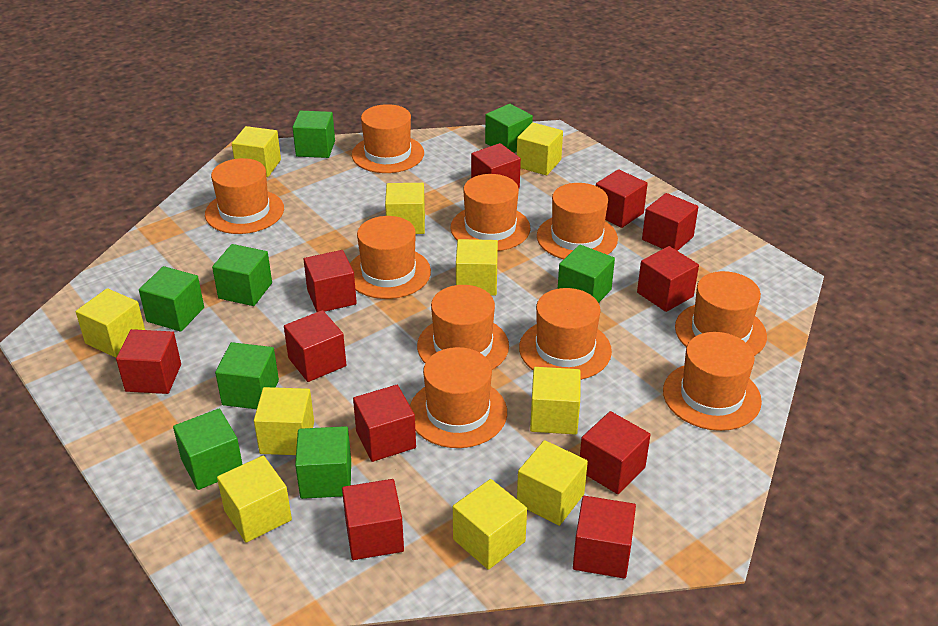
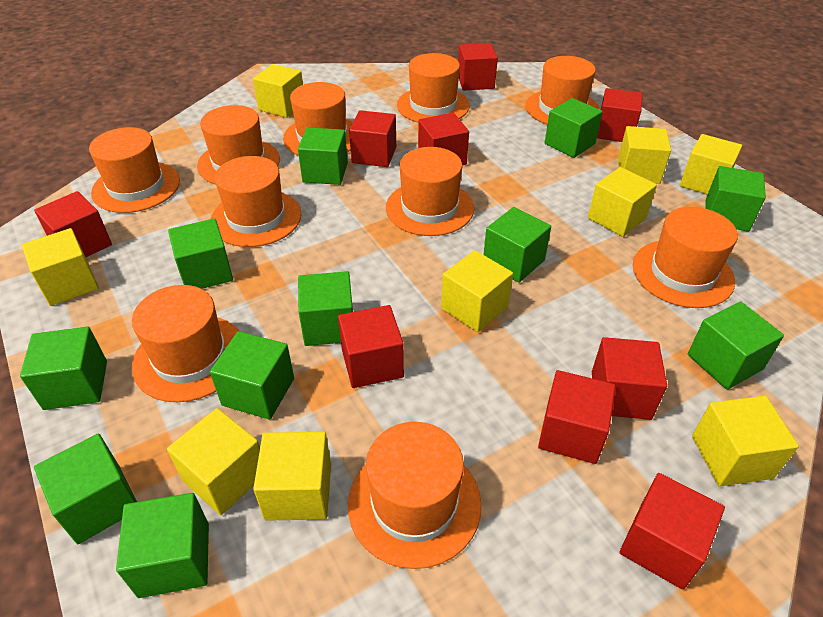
green cube: 8 -> 11
red cube: 11 -> 9
yellow cube: 10 -> 9

